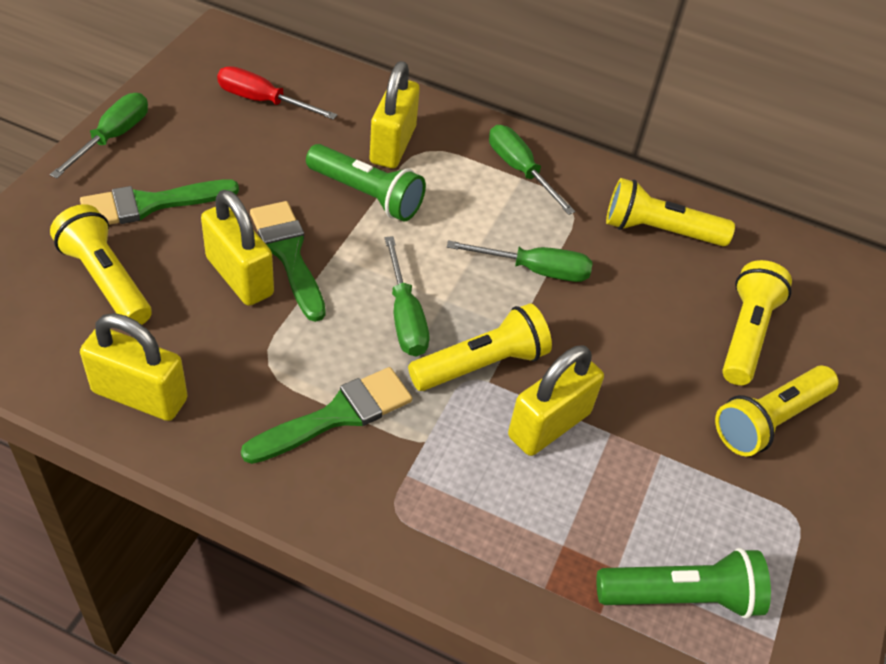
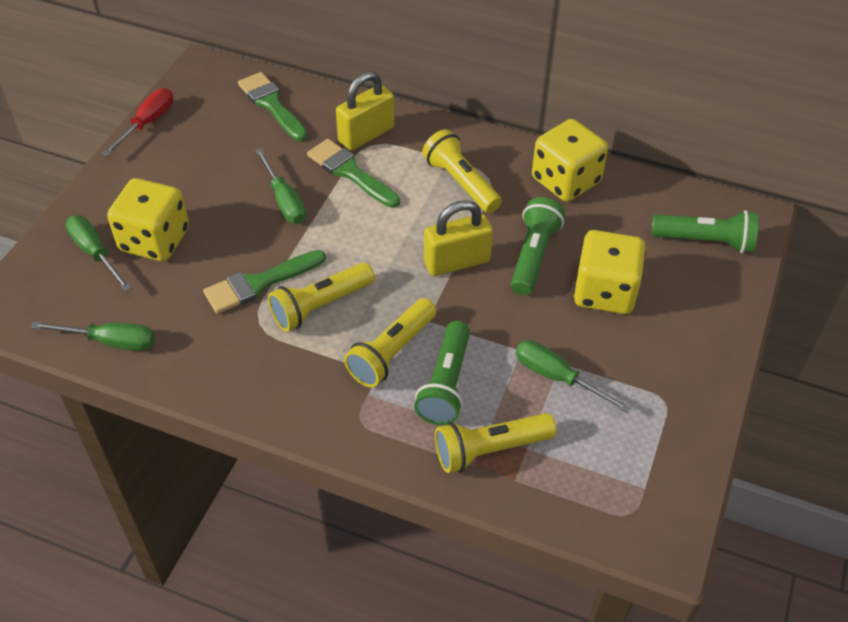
green flashlight: 2 -> 3
yellow dice: 0 -> 3
yellow flashlight: 5 -> 4
yellow padlock: 4 -> 2

